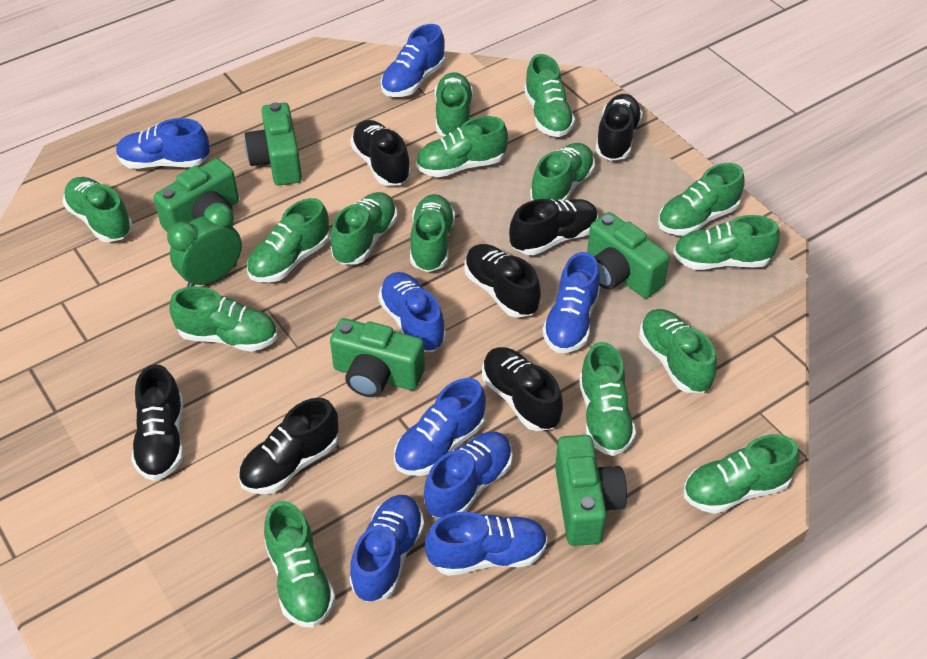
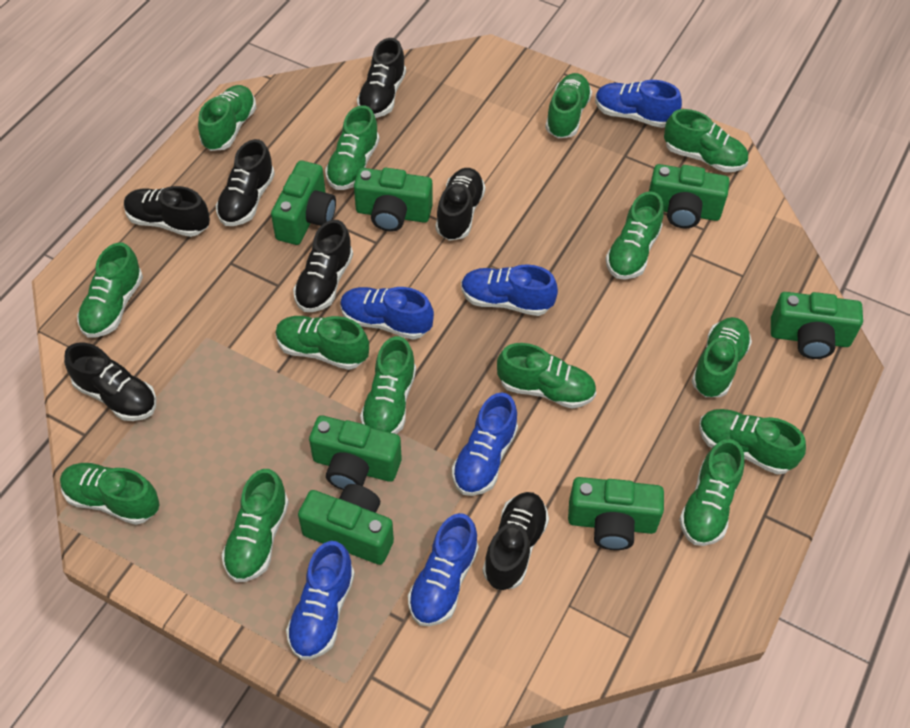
blue shoe: 8 -> 6
green camera: 5 -> 7
green clock: 1 -> 0
green shoe: 15 -> 14

